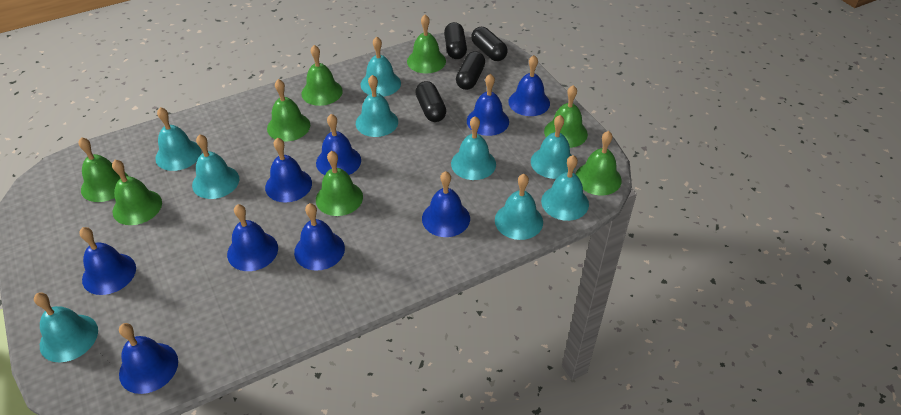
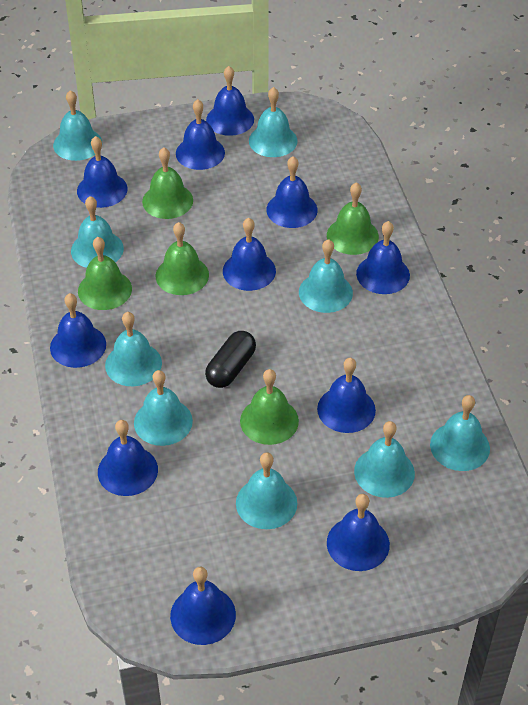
black capsule: 4 -> 1
blue bell: 9 -> 11
green bell: 8 -> 5

